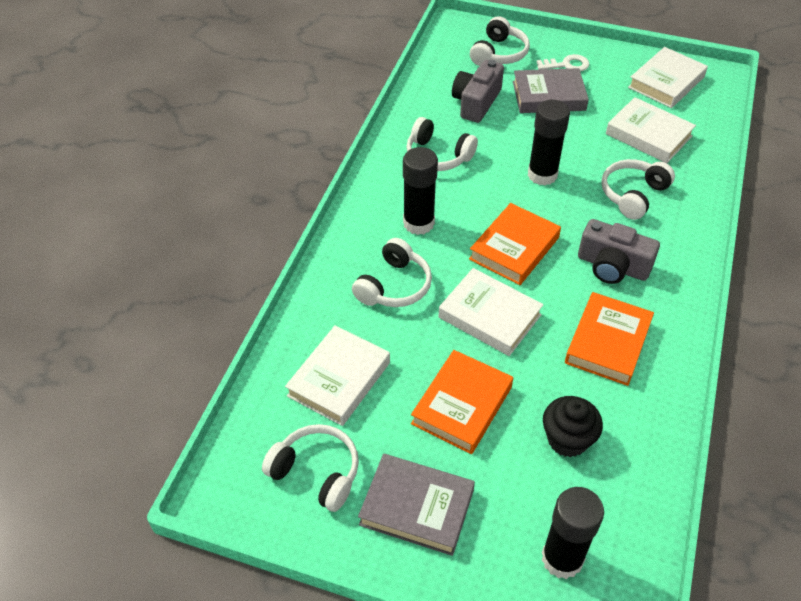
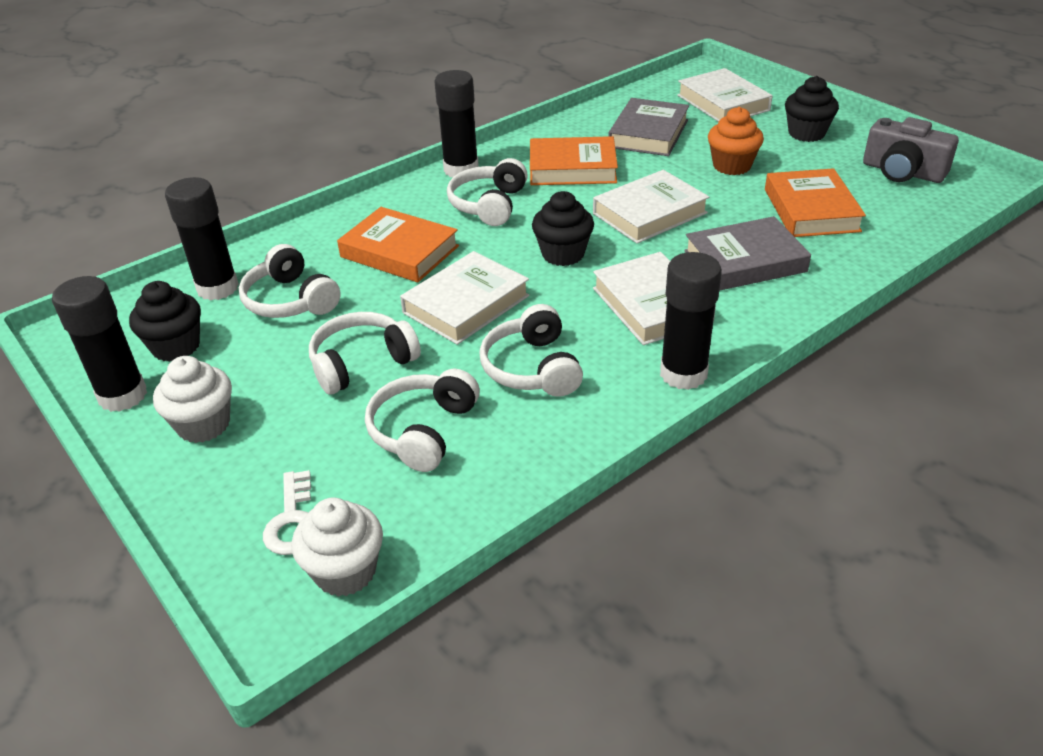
black cupcake: 1 -> 3
black glue stick: 3 -> 4
grey camera: 2 -> 1
orange cupcake: 0 -> 1
white cupcake: 0 -> 2

